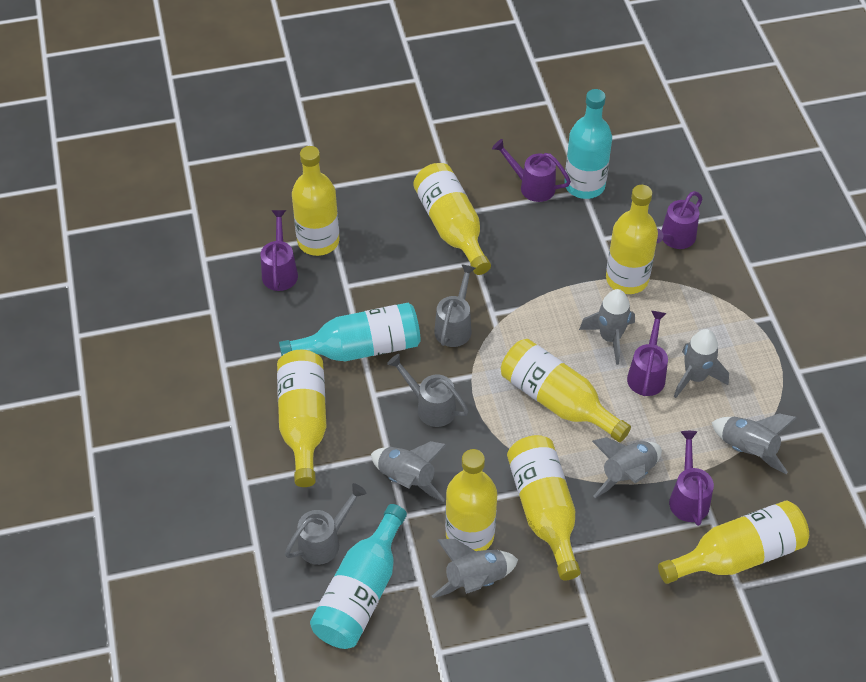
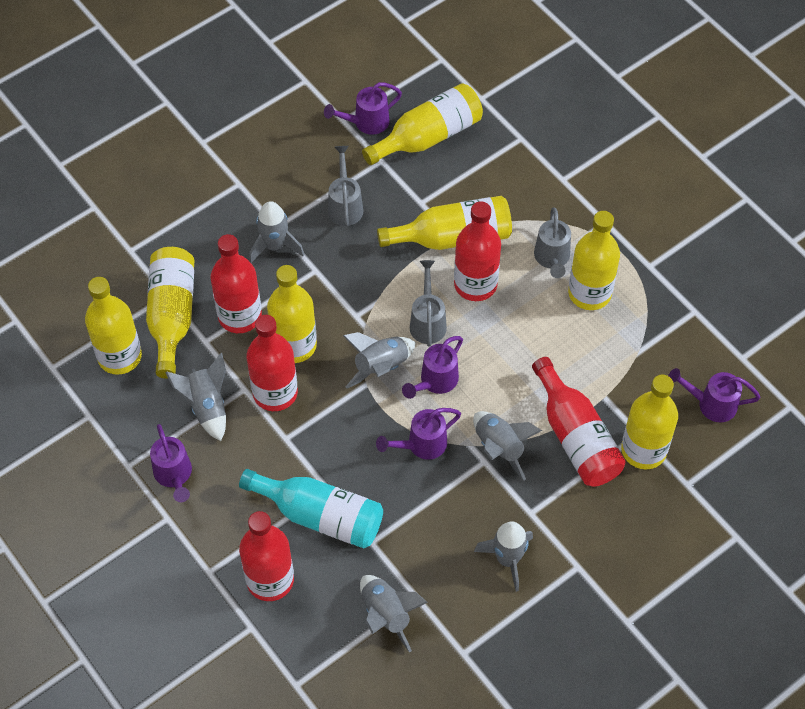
red bottle: 0 -> 5
turquoise bottle: 3 -> 1
yellow bottle: 8 -> 7

